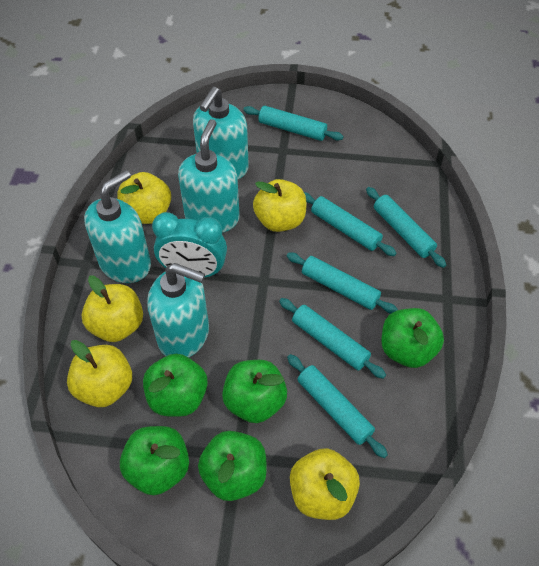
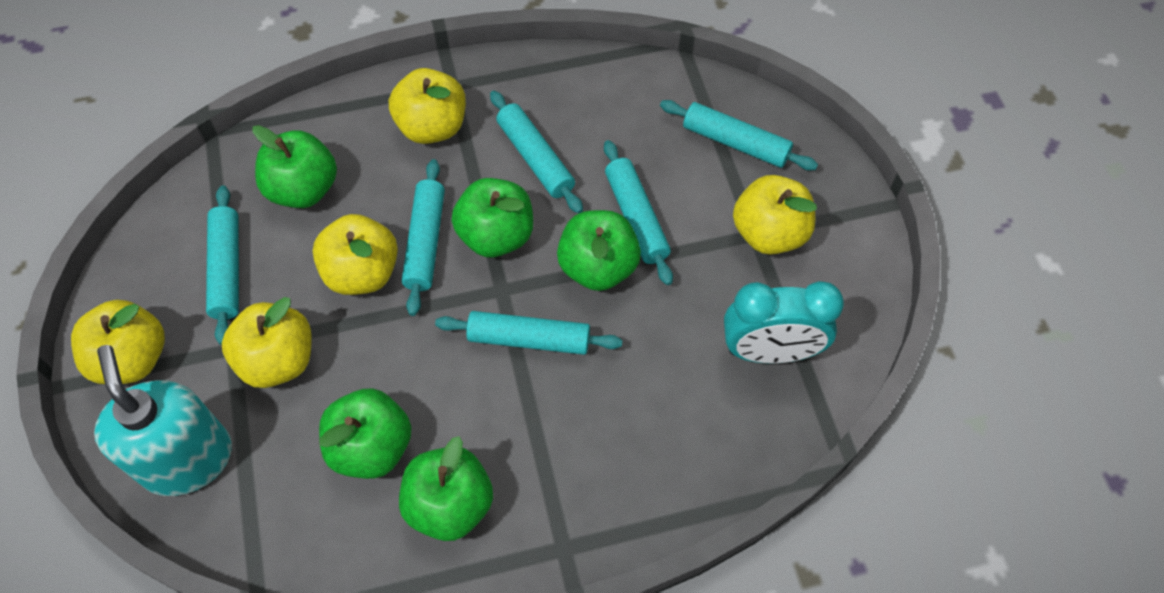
turquoise soap dispenser: 4 -> 1

